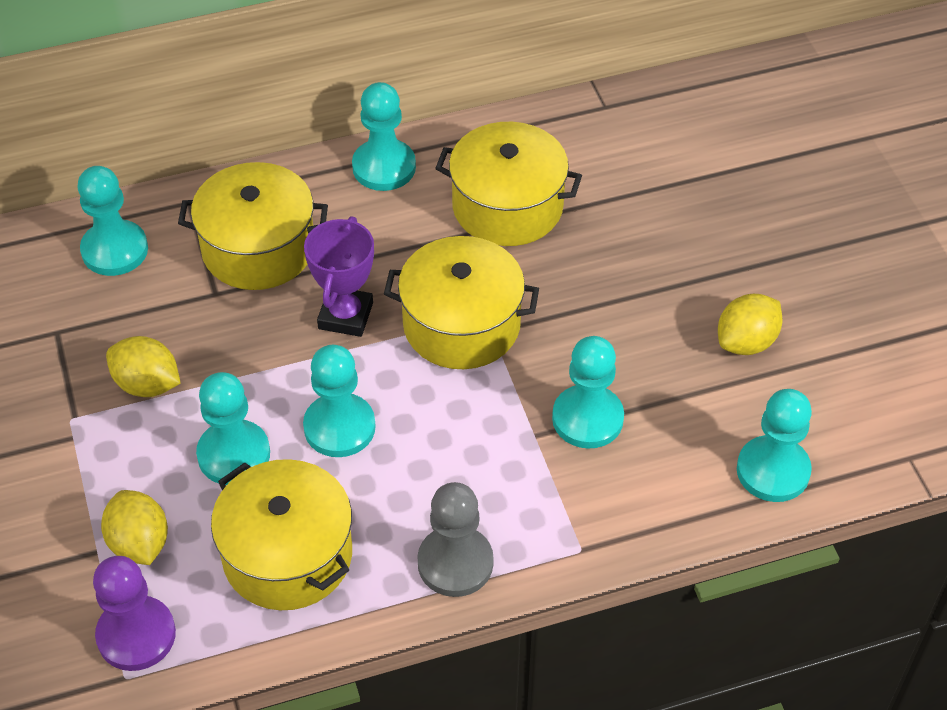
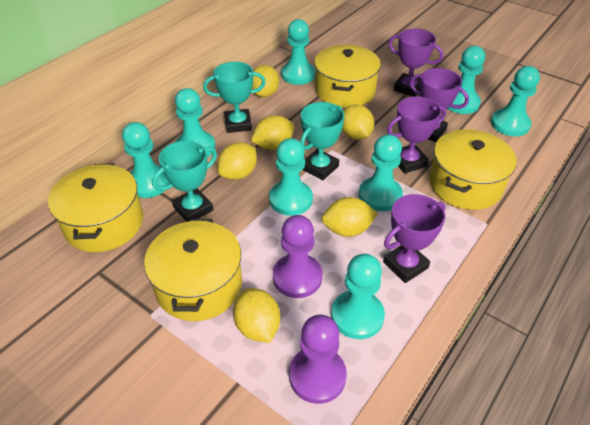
grey pawn: 1 -> 0
purple pawn: 1 -> 2
purple trophy: 1 -> 4
turquoise pawn: 6 -> 8
turquoise trophy: 0 -> 3
yellow lemon: 3 -> 6

